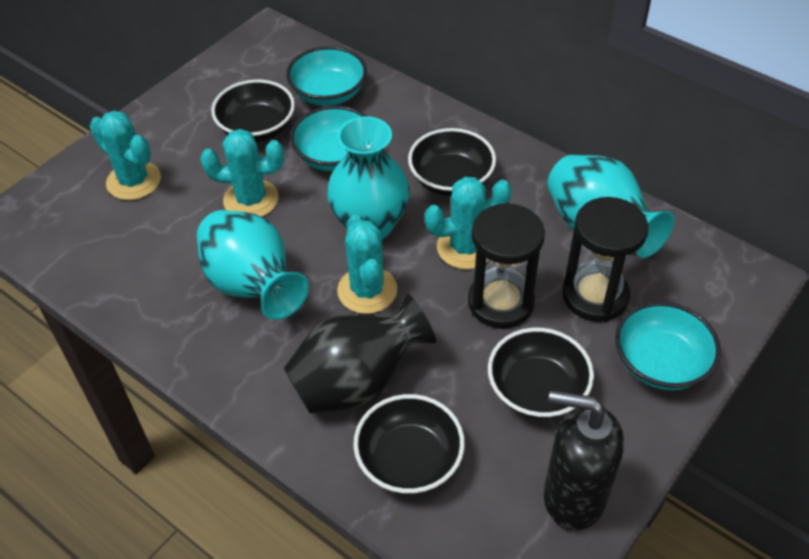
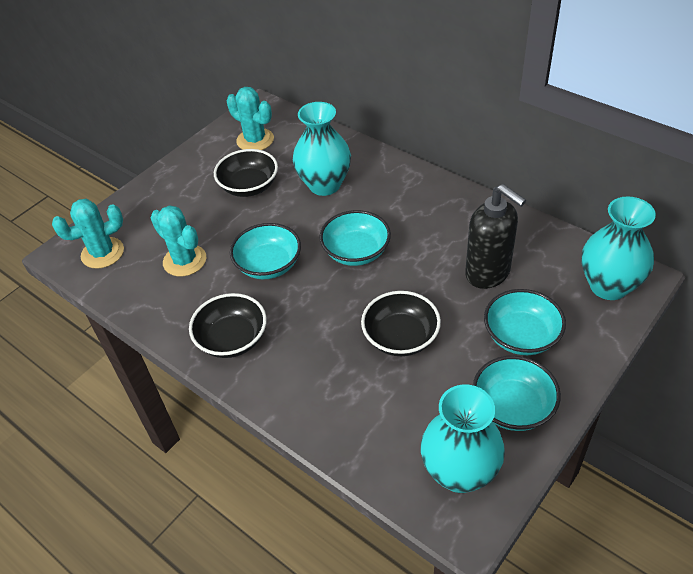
black bowl: 4 -> 3
black hourglass: 2 -> 0
black vase: 1 -> 0
turquoise bowl: 3 -> 4
turquoise cactus: 4 -> 3

